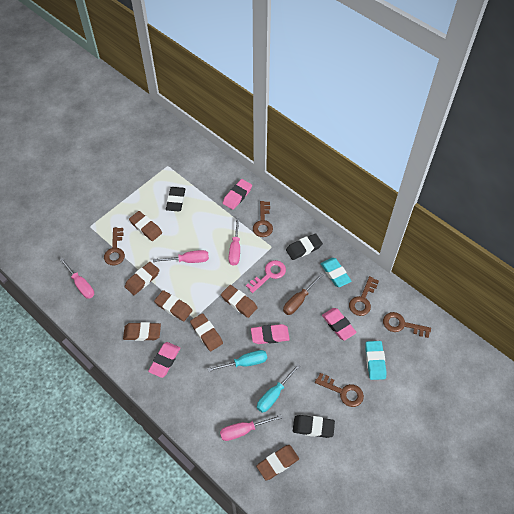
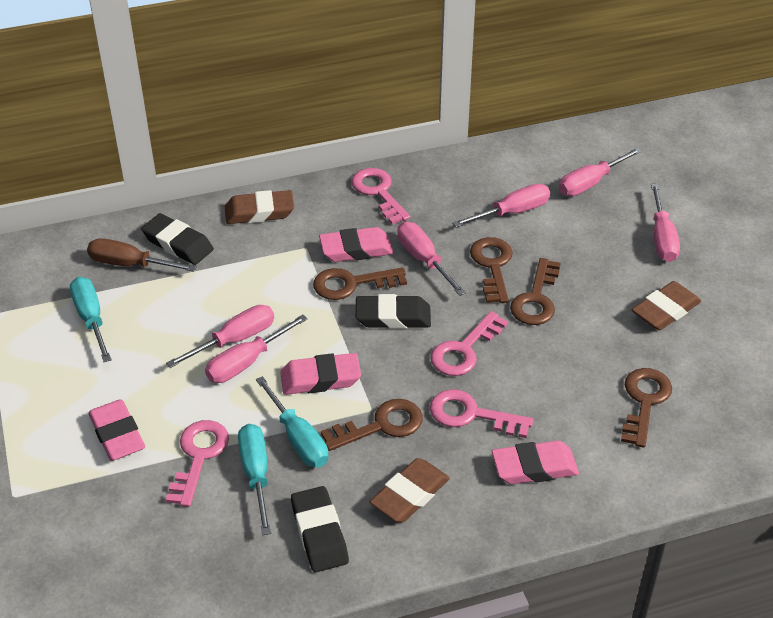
brown eraser: 7 -> 3
pink key: 1 -> 4
pink screwdriver: 4 -> 6
turquoise eraser: 2 -> 0
turquoise screwdriver: 2 -> 3

